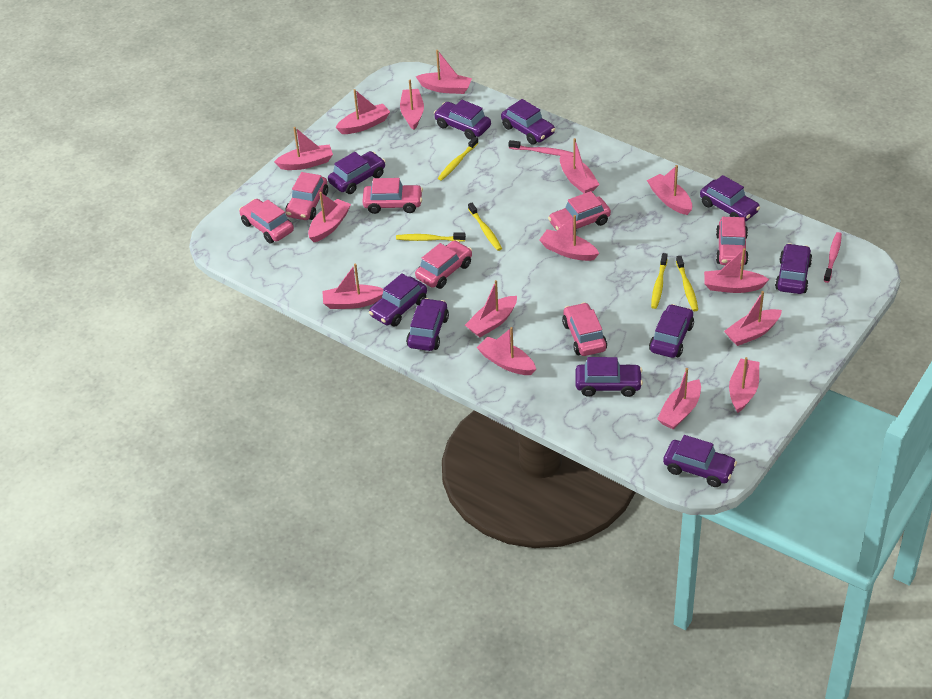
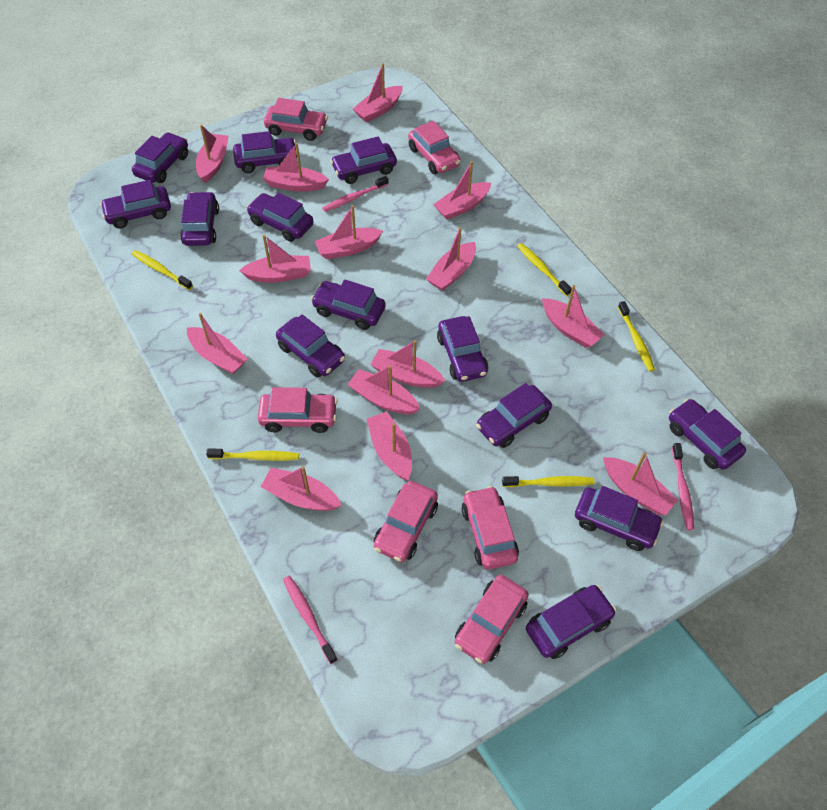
pink boat: 15 -> 14
pink car: 7 -> 6
pink toothbrush: 2 -> 3
purple car: 10 -> 13

